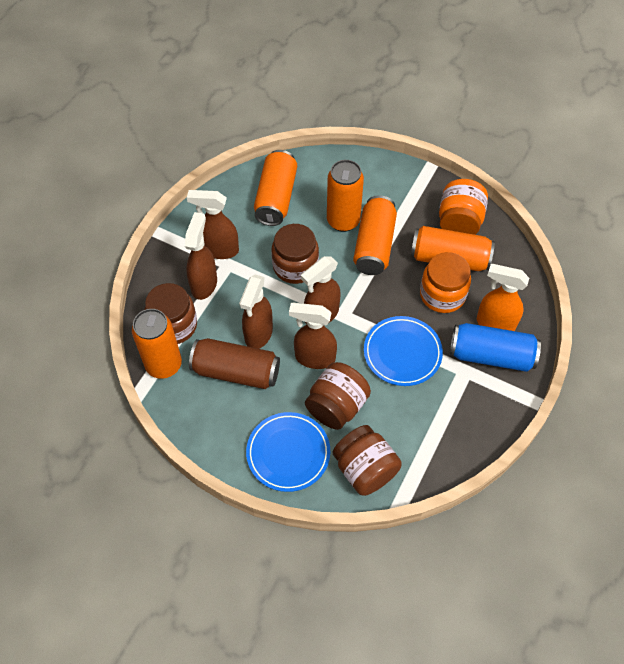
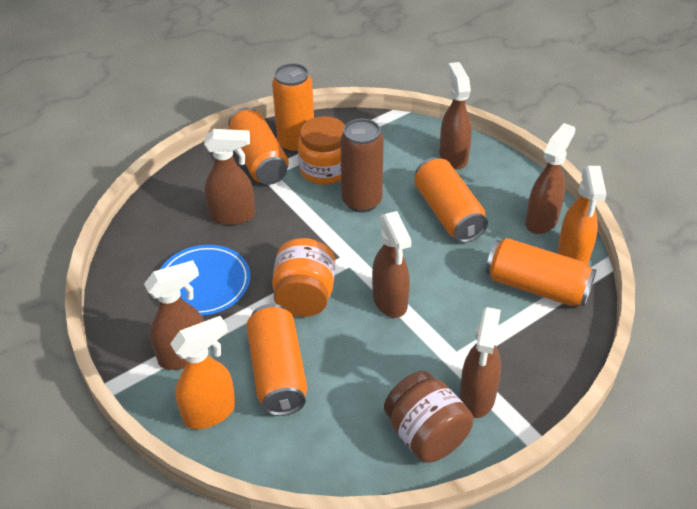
blue can: 1 -> 0
blue plate: 2 -> 1
brown jar: 4 -> 1
brown spray bottle: 5 -> 6
orange spray bottle: 1 -> 2

